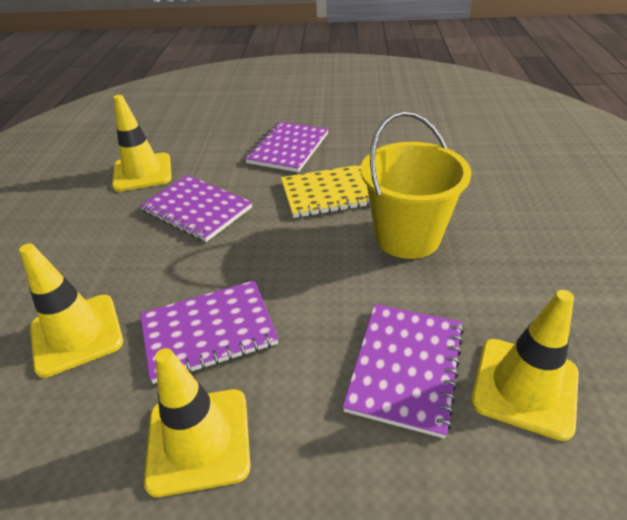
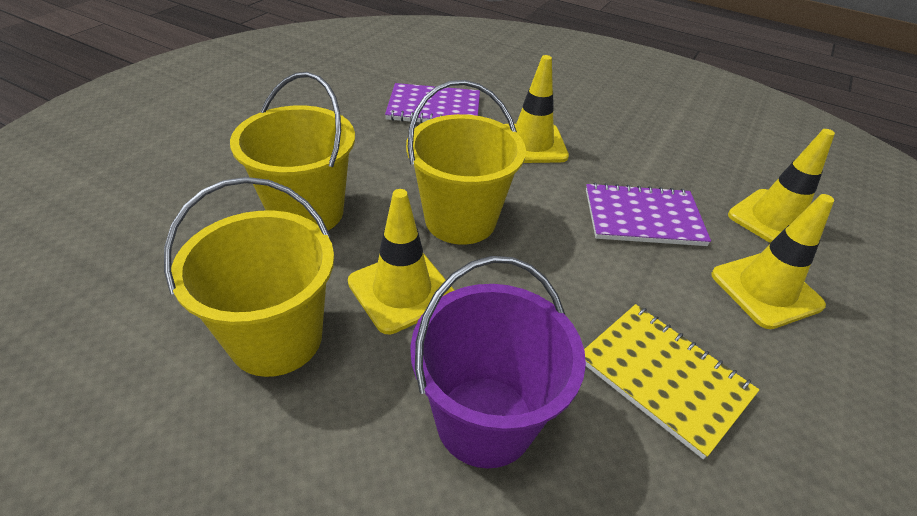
purple bucket: 0 -> 1
purple notebook: 4 -> 2
yellow bucket: 1 -> 3

